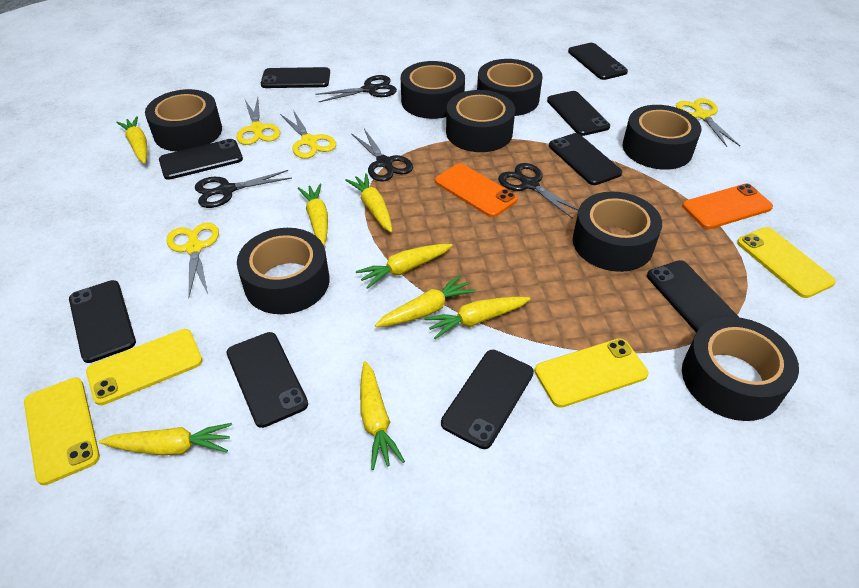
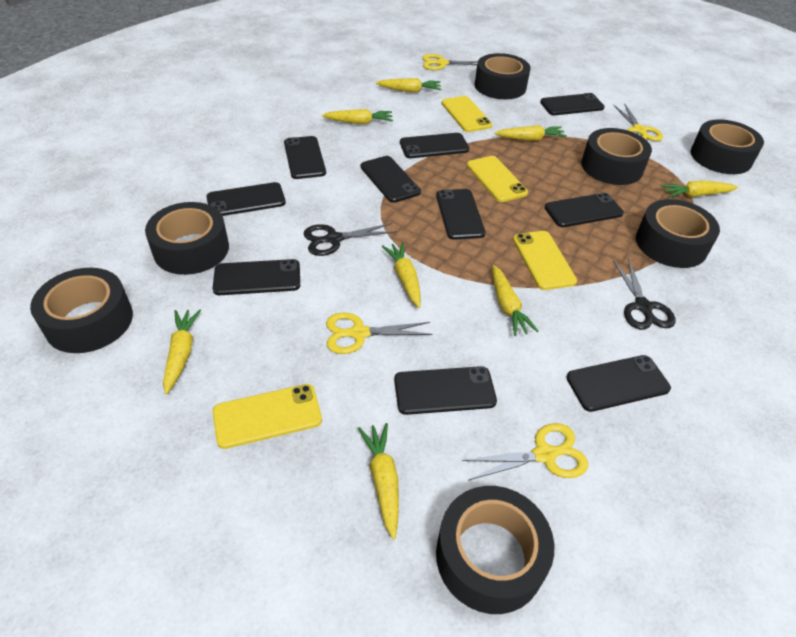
black phone: 9 -> 10
black scissors: 4 -> 2
black tape: 8 -> 7
orange phone: 2 -> 0

